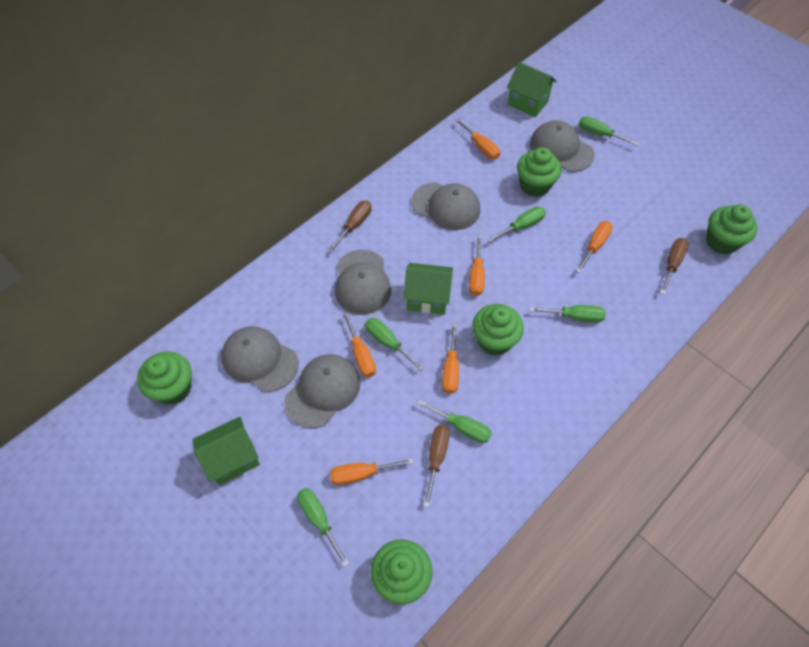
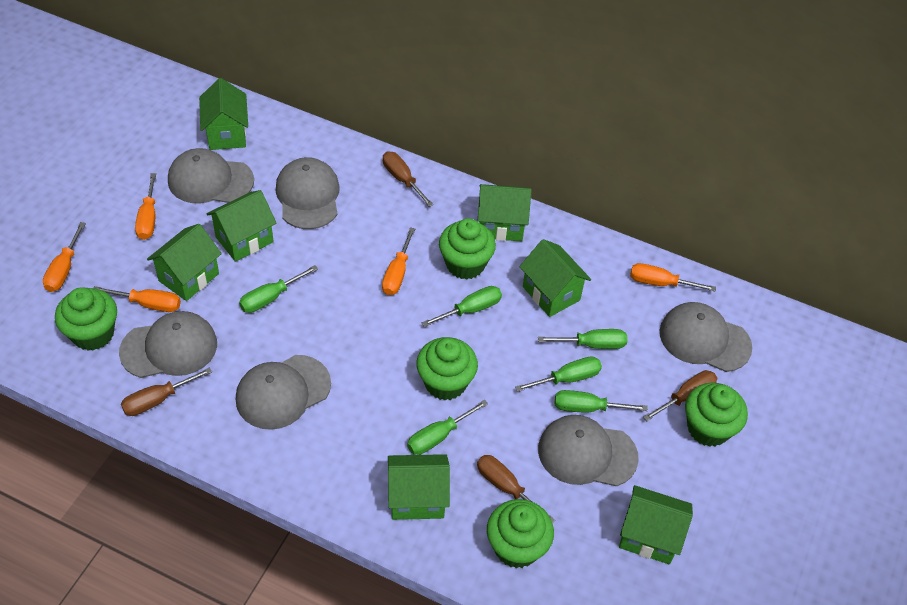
brown screwdriver: 3 -> 4
green house: 3 -> 7
grey cap: 5 -> 6
orange screwdriver: 6 -> 5

